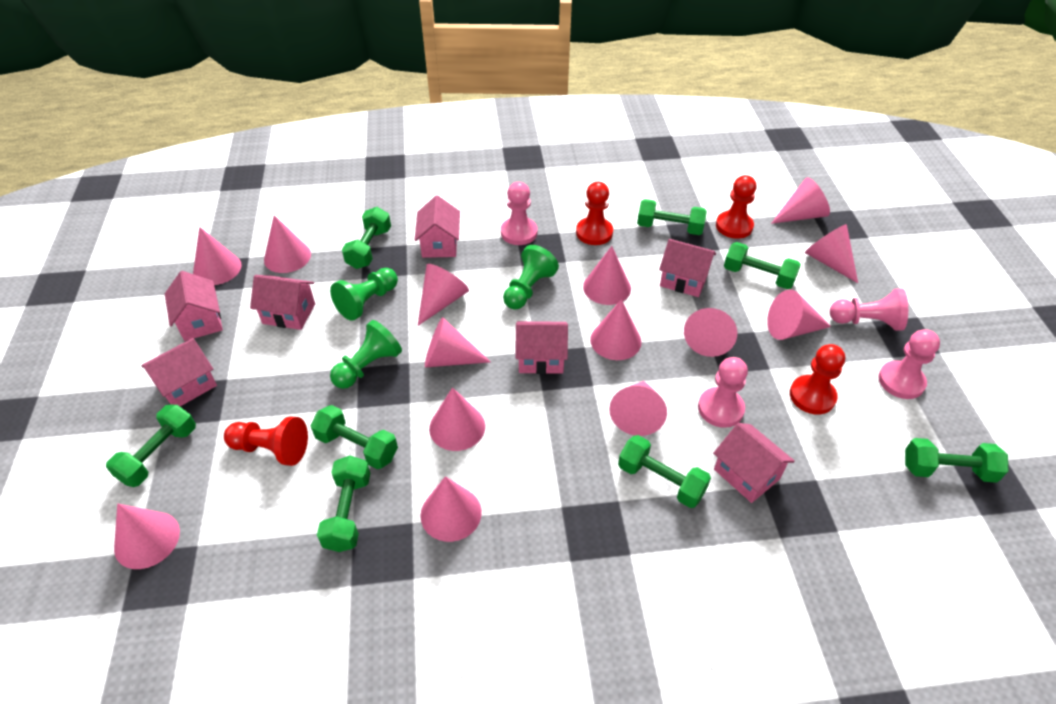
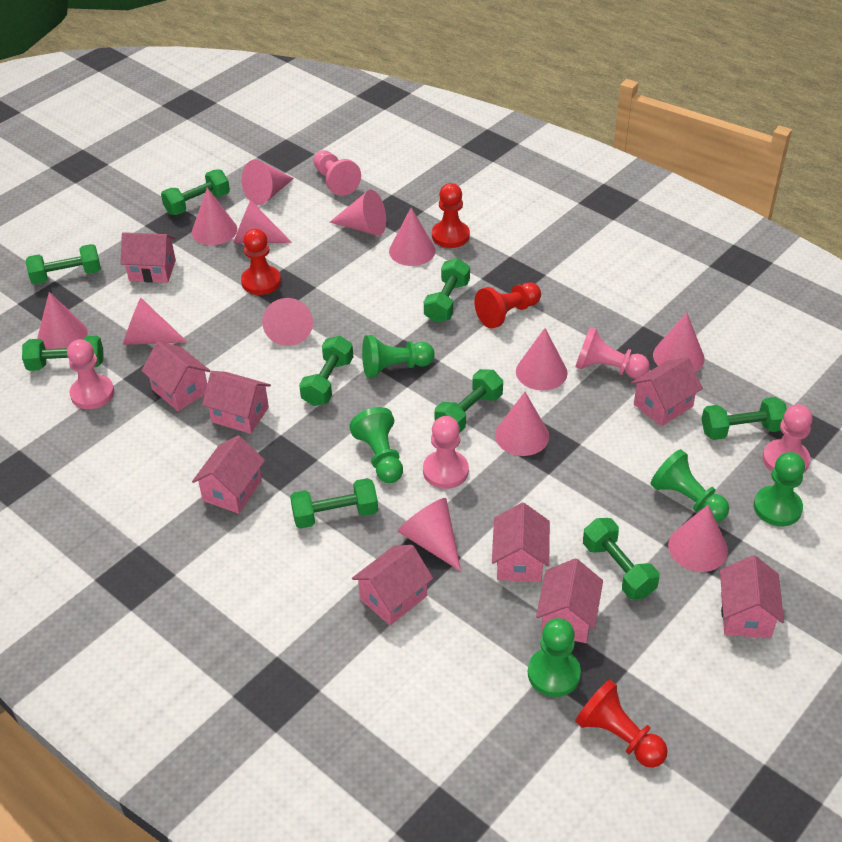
green dumbbell: 8 -> 9
green pawn: 3 -> 5
pink cone: 14 -> 13
pink house: 7 -> 9
pink pawn: 4 -> 5

